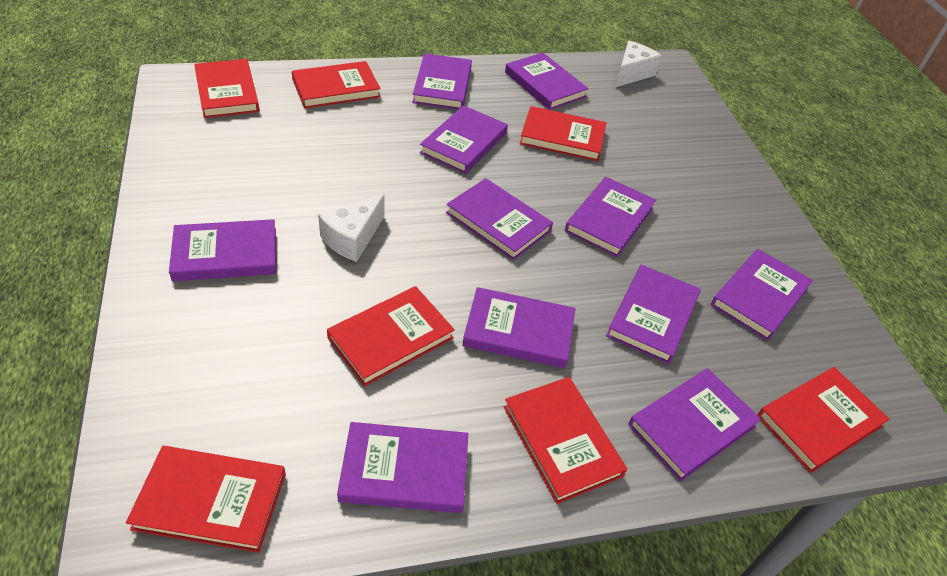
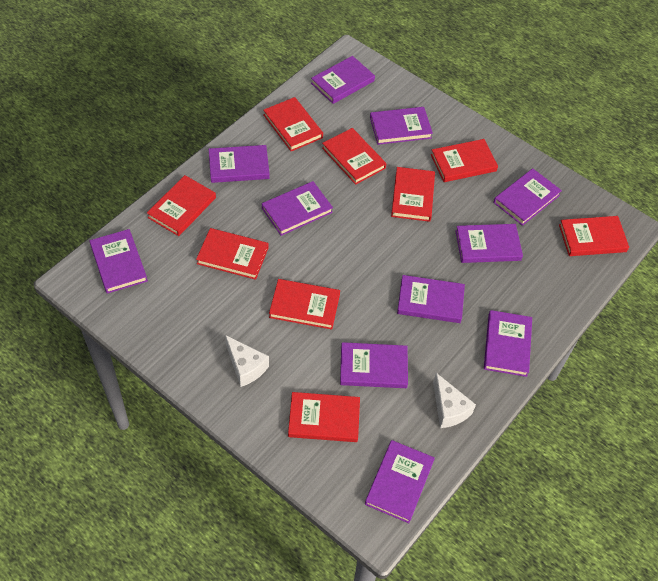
red book: 7 -> 9

